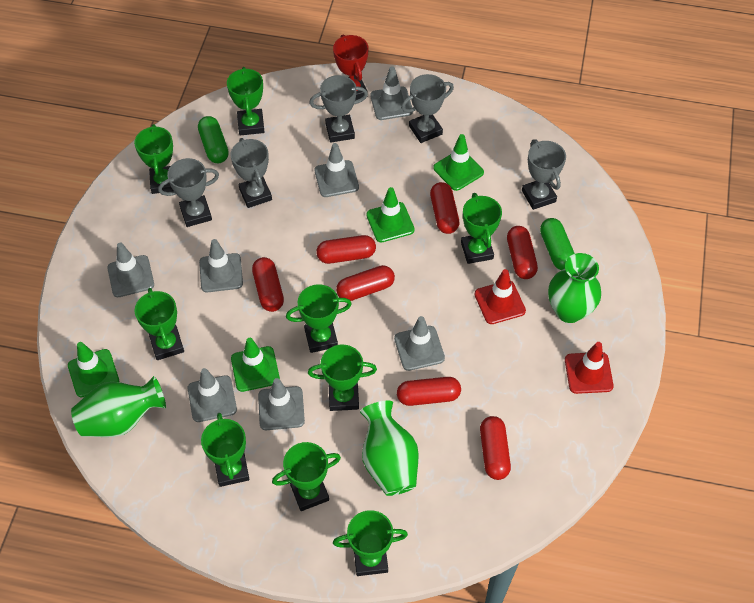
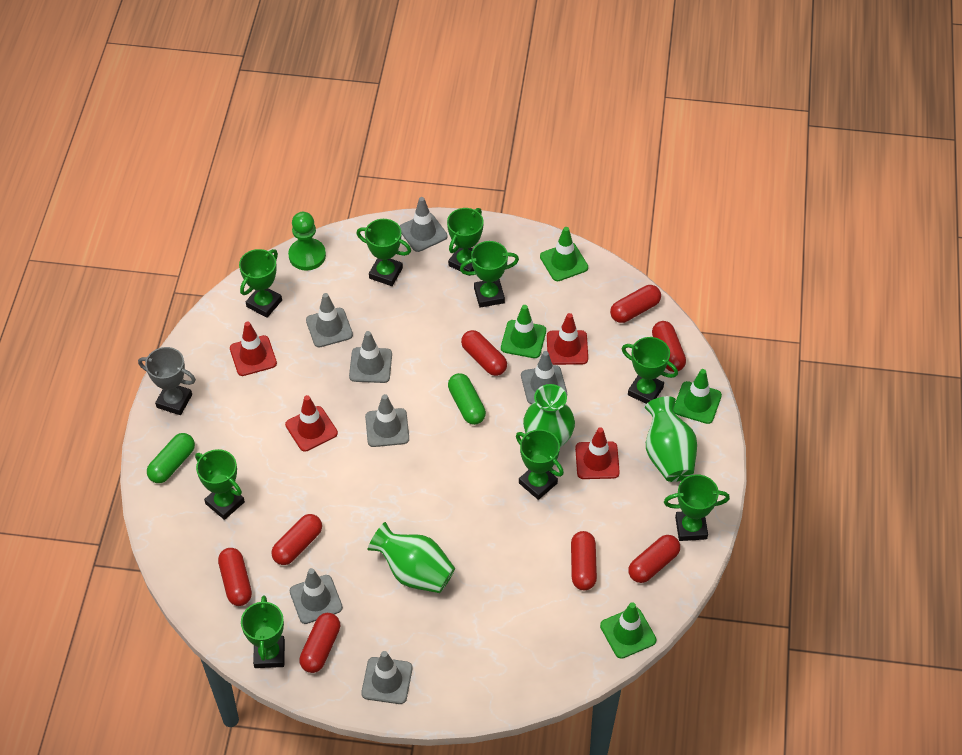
green pawn: 0 -> 1
grey trophy: 5 -> 1
red capsule: 7 -> 8
red traffic cone: 2 -> 4
red trophy: 1 -> 0

